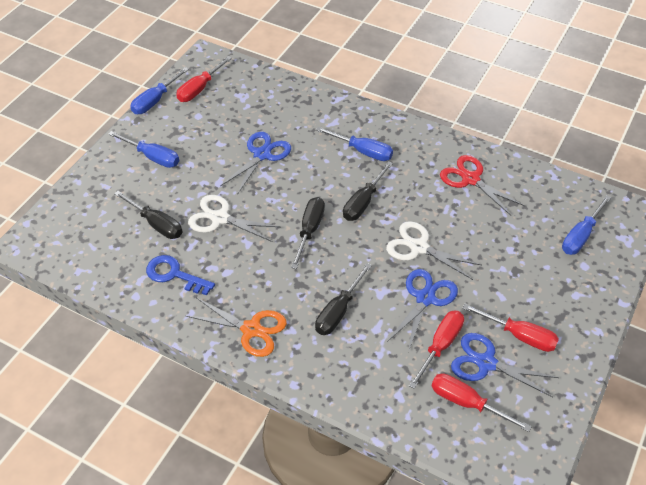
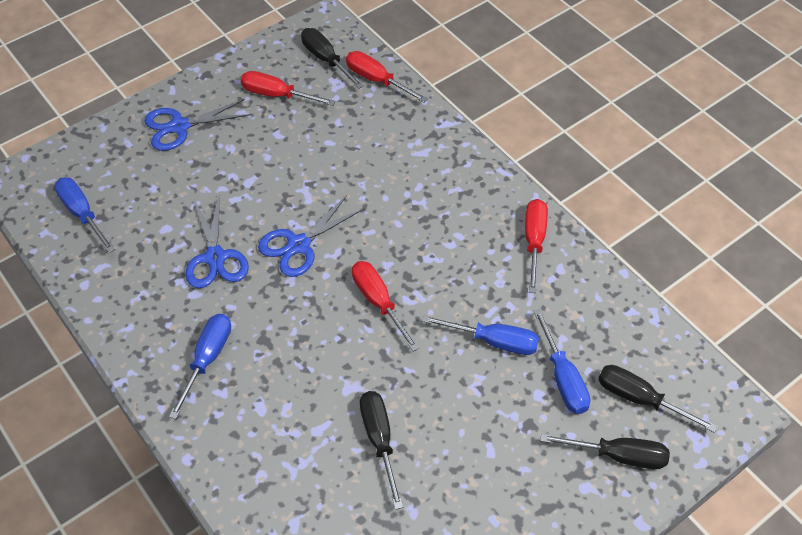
blue key: 1 -> 0
orange scissors: 1 -> 0
red scissors: 1 -> 0
white scissors: 2 -> 0

